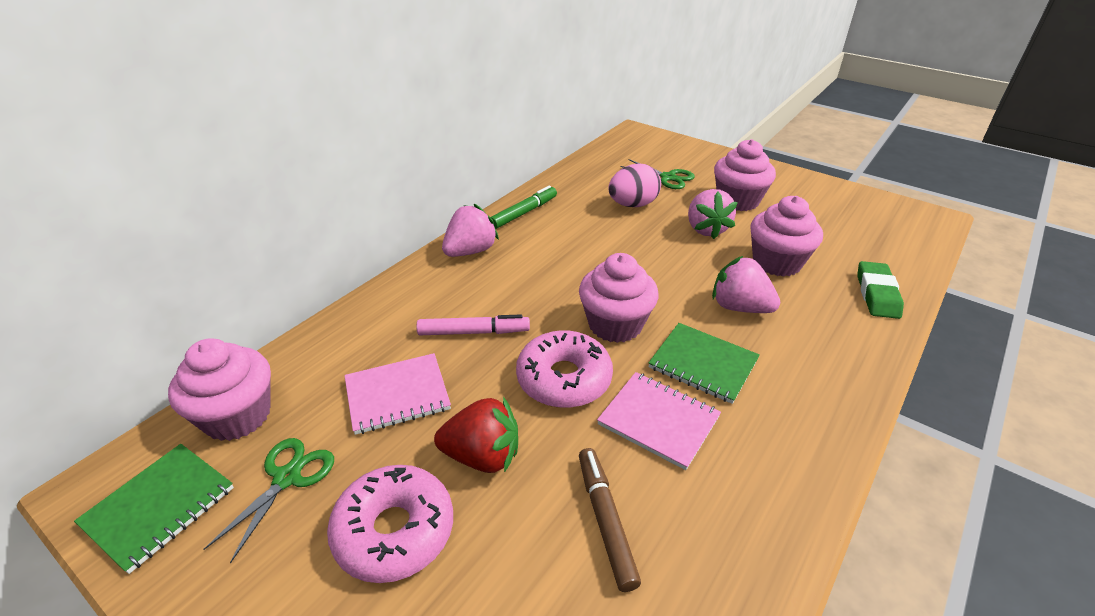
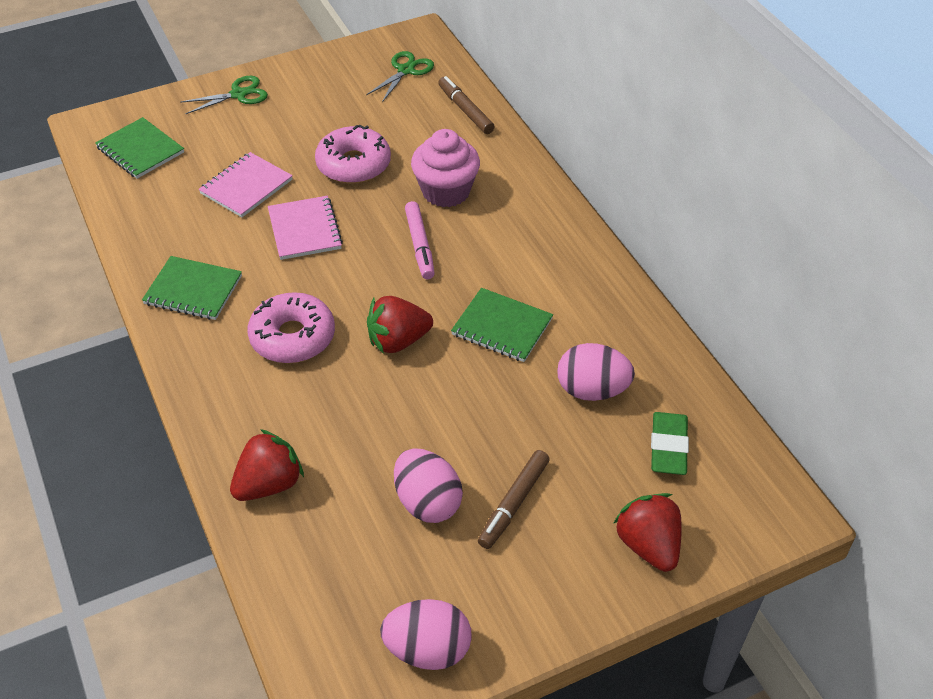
brown marker: 1 -> 2
green marker: 1 -> 0
green notebook: 2 -> 3
pink cupcake: 4 -> 1
pink egg: 1 -> 3
pink strawberry: 3 -> 0
red strawberry: 1 -> 3

